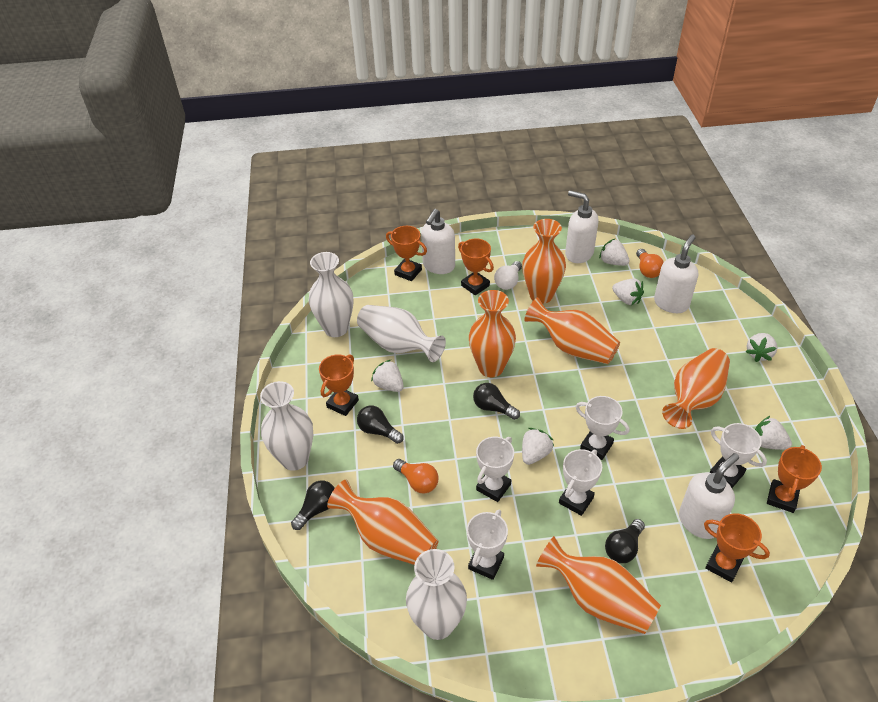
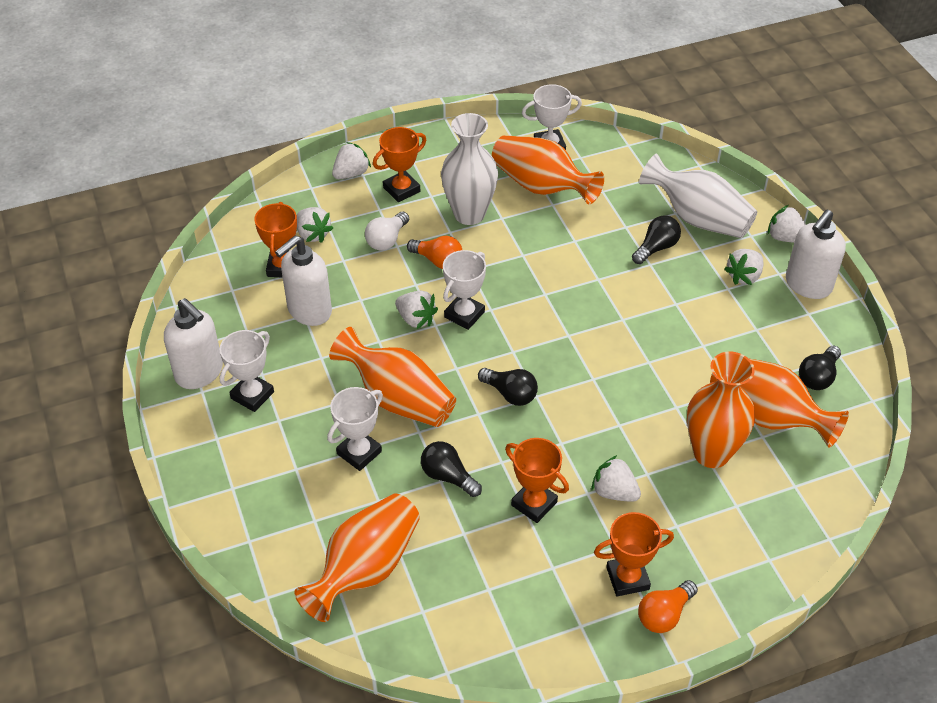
orange trophy: 5 -> 4
orange vase: 6 -> 5
white soap dispenser: 4 -> 3
white trophy: 5 -> 4
white vase: 4 -> 2

